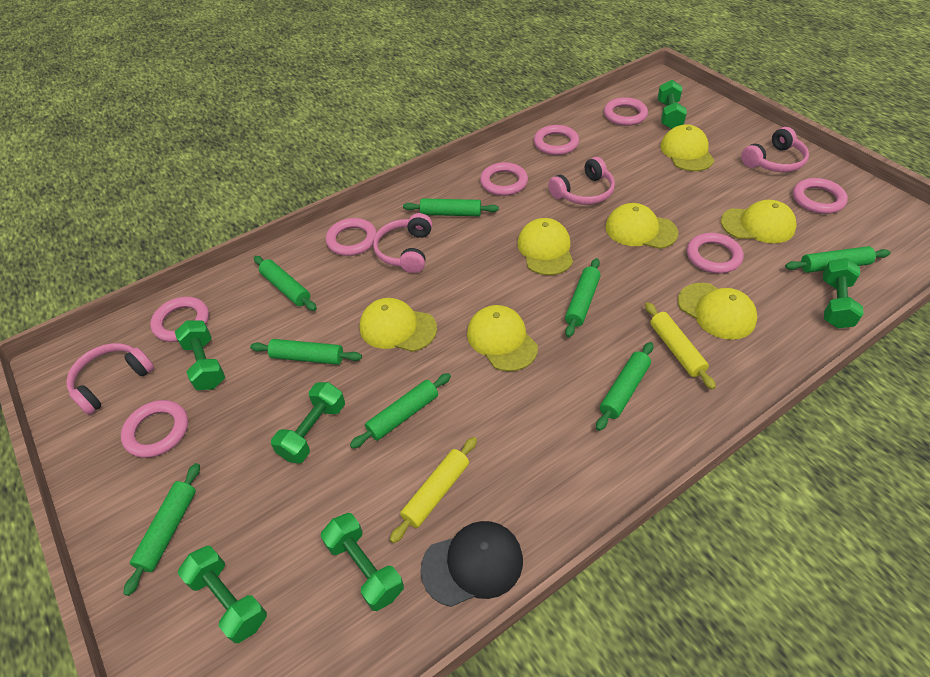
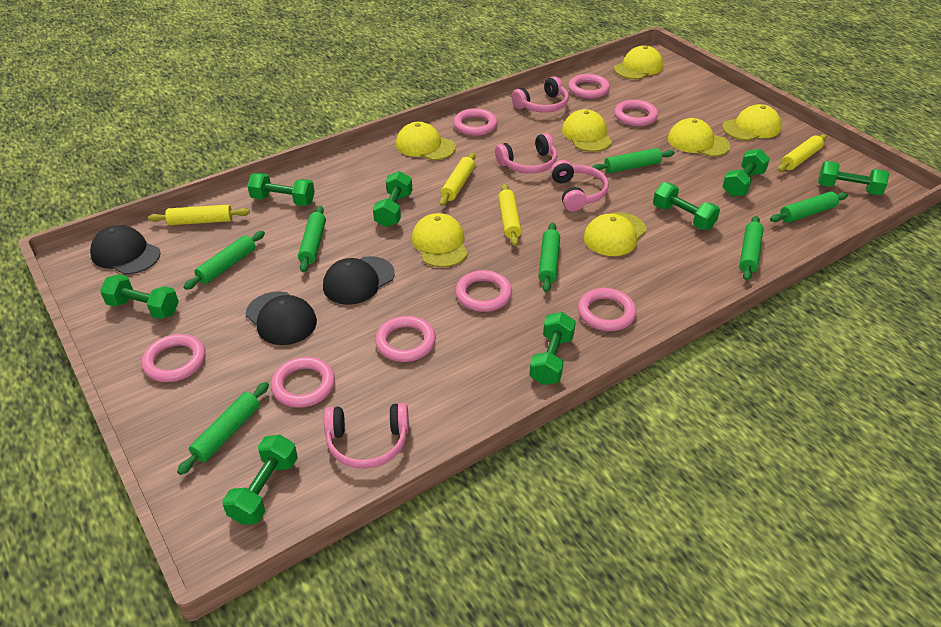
black cap: 1 -> 3
green dumbbell: 6 -> 8
green rolling pin: 8 -> 7
yellow rolling pin: 2 -> 4

